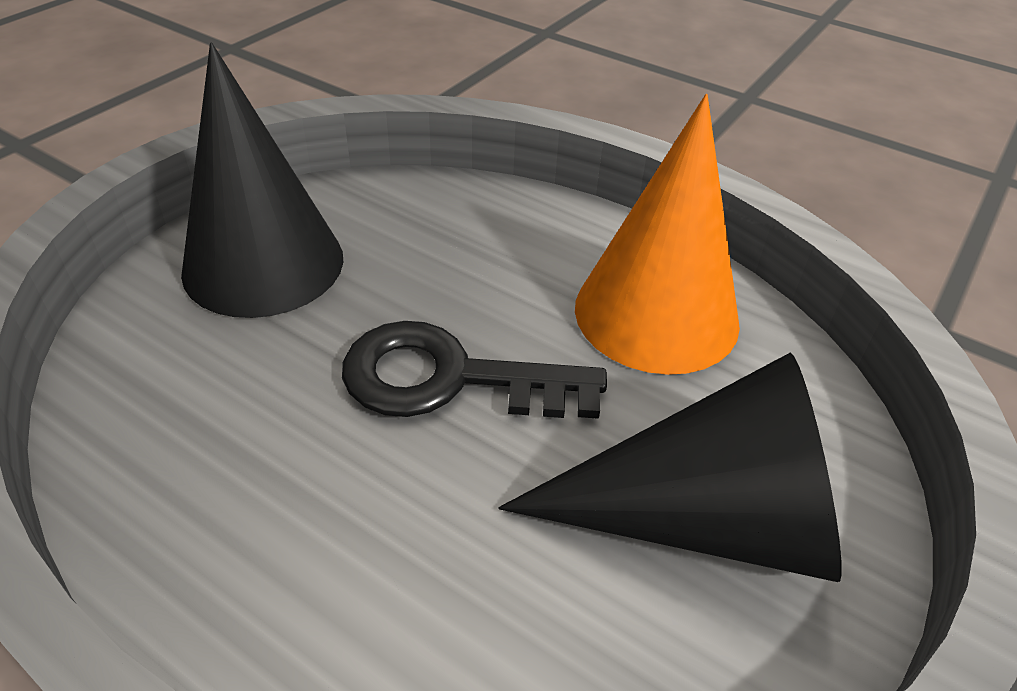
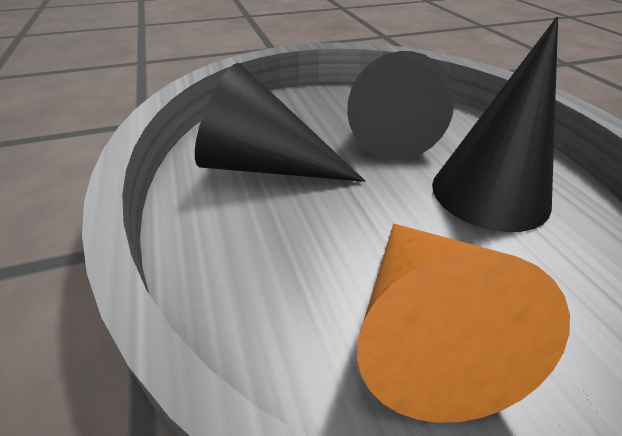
black cone: 2 -> 3
black key: 1 -> 0

